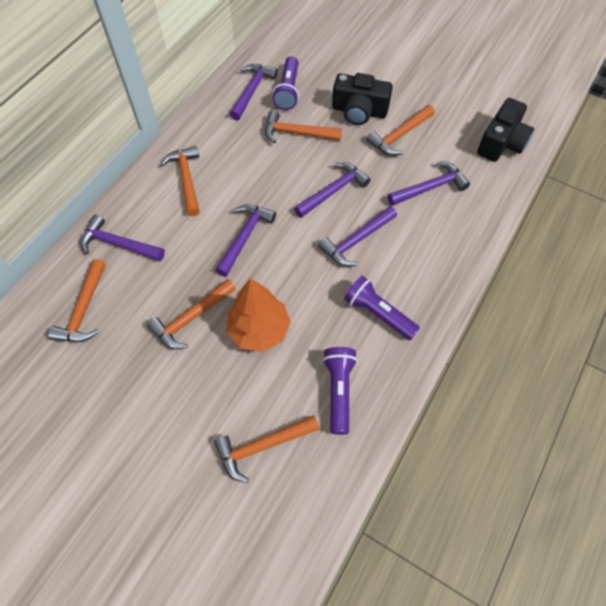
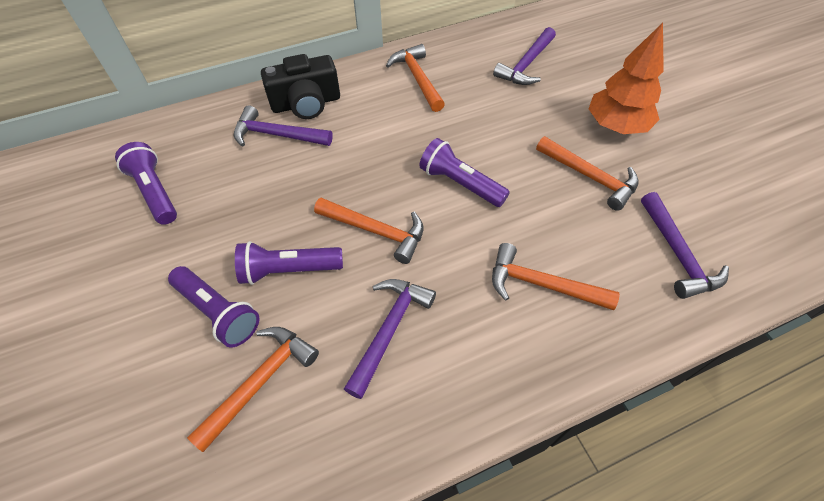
black camera: 2 -> 1
orange hammer: 6 -> 5
purple flashlight: 3 -> 4
purple hammer: 6 -> 4

